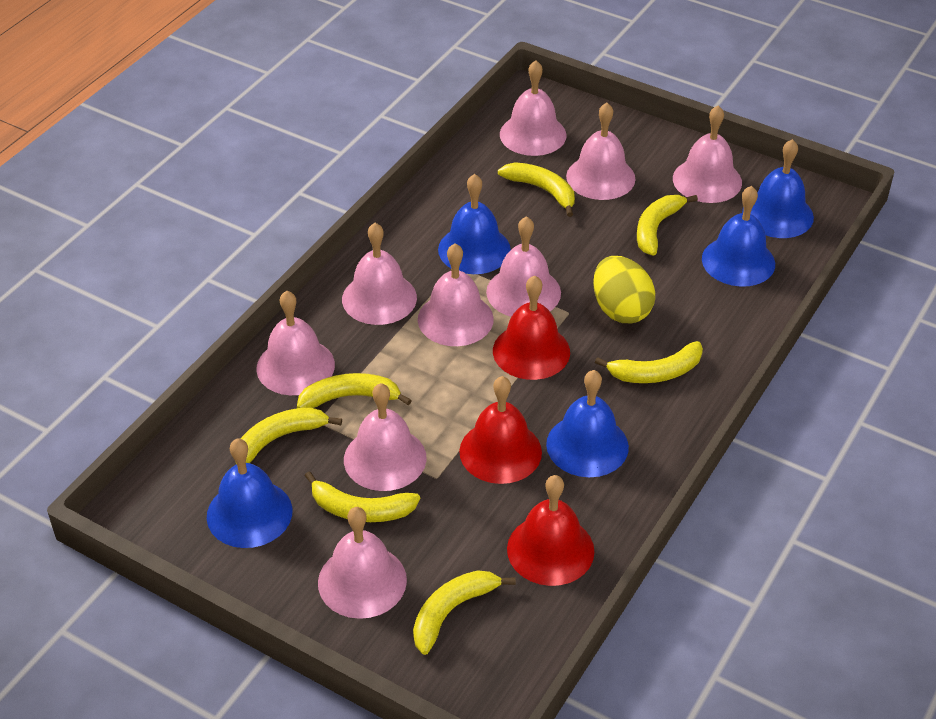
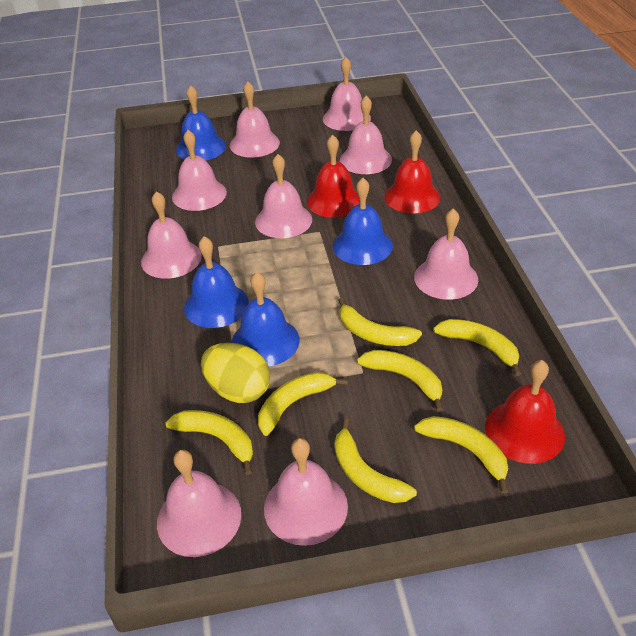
blue bell: 5 -> 4

